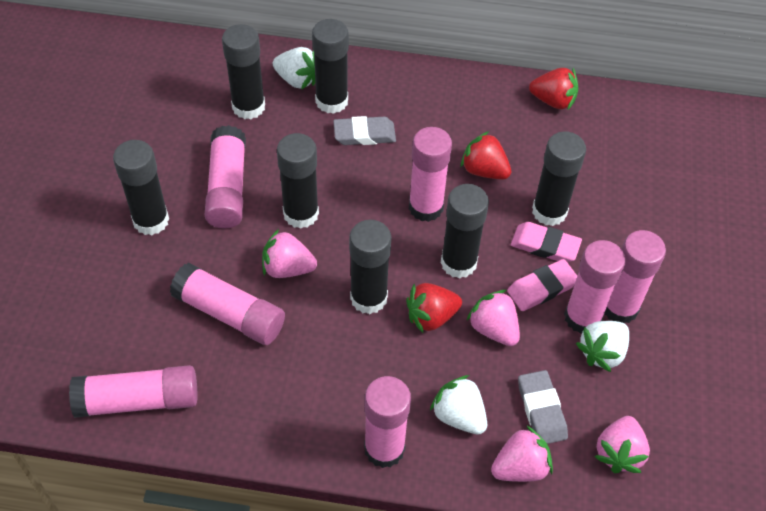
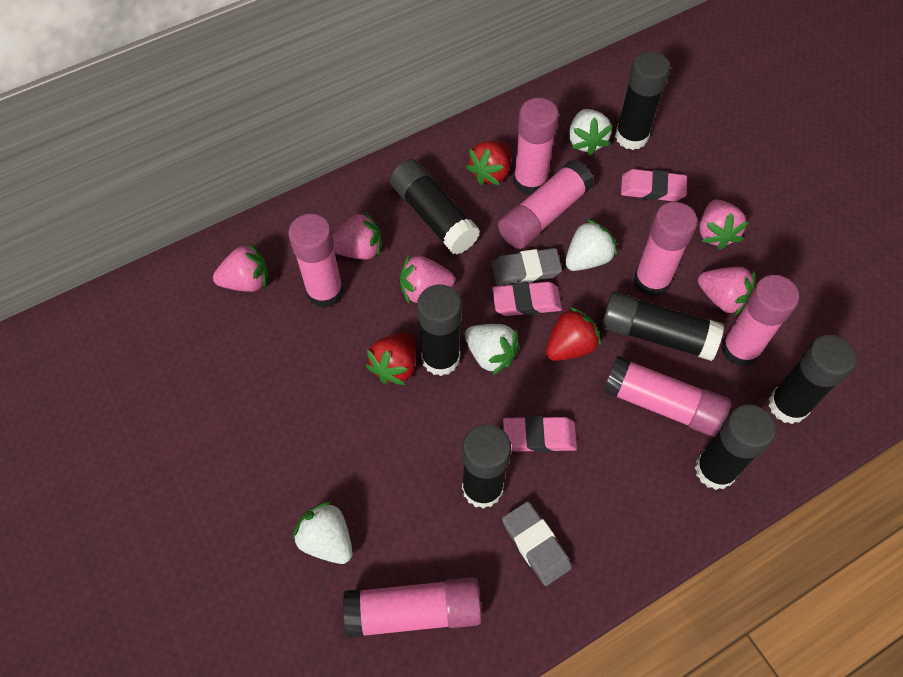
pink eraser: 2 -> 3
pink strawberry: 4 -> 5
white strawberry: 3 -> 4

